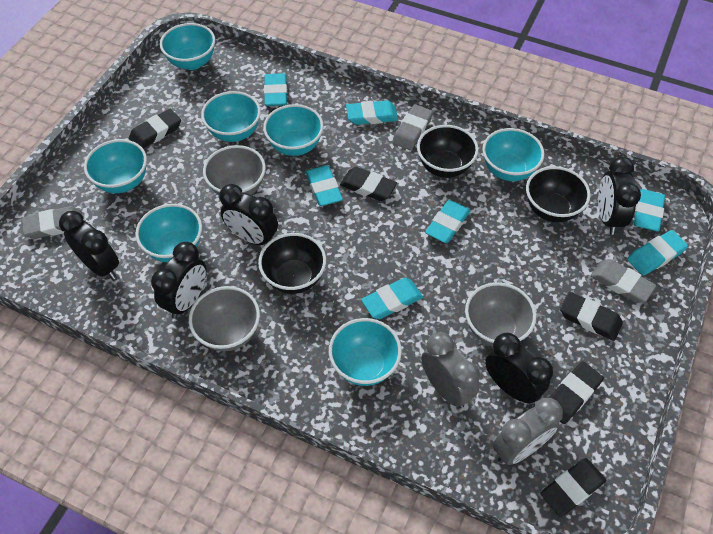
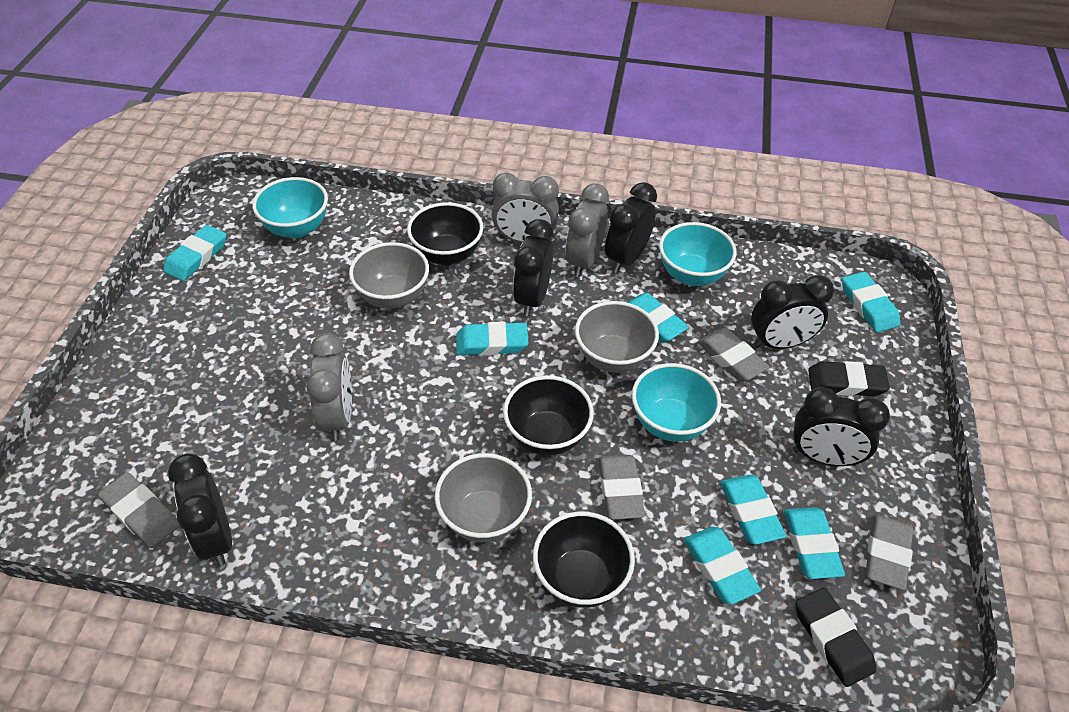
black eraser: 5 -> 2
grey clock: 2 -> 3
grey eraser: 3 -> 4
turquoise bowl: 7 -> 3

